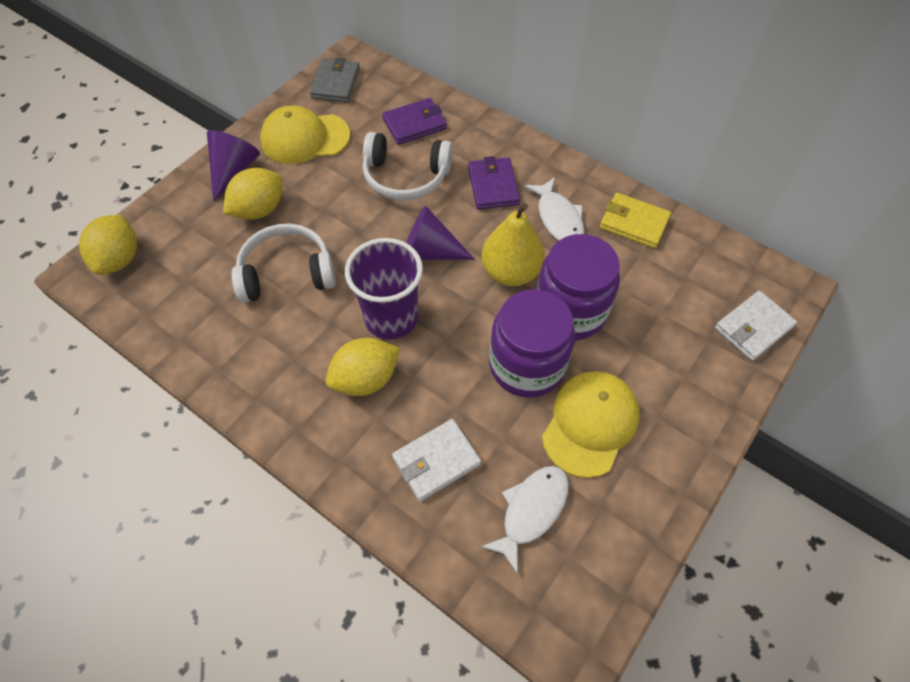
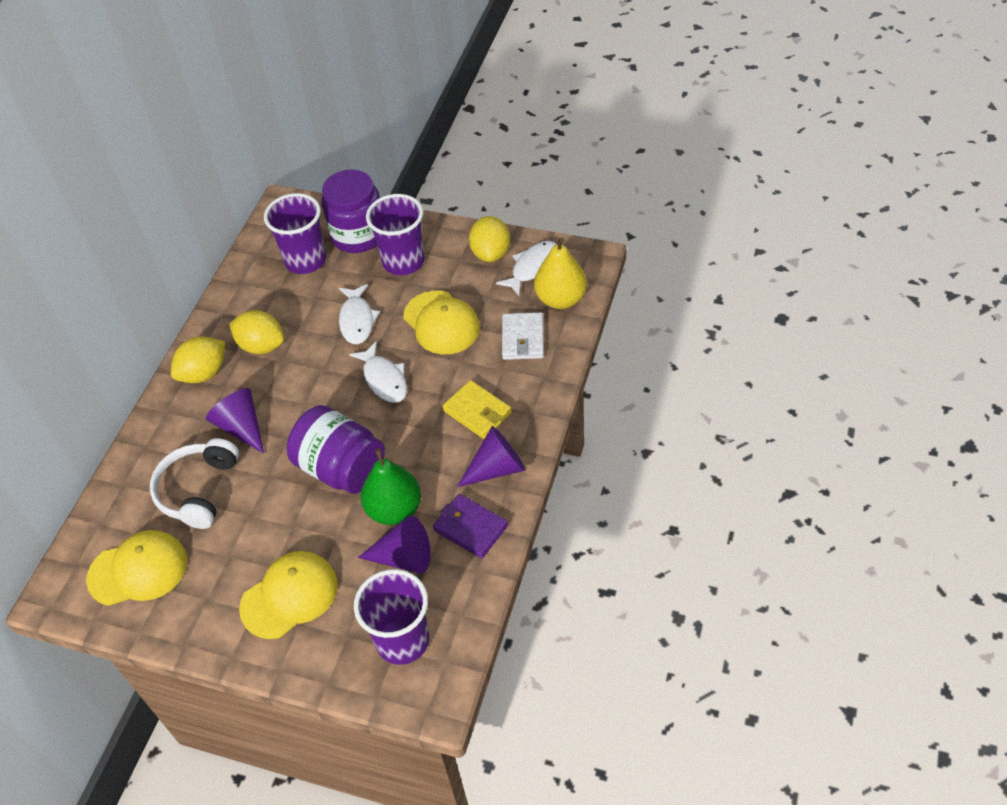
green pear: 0 -> 1
grey wallet: 1 -> 0
purple cone: 2 -> 3
purple cup: 1 -> 3
purple wallet: 2 -> 1
white fish: 2 -> 3
white headphones: 2 -> 1
white wallet: 2 -> 1
yellow cap: 2 -> 3

